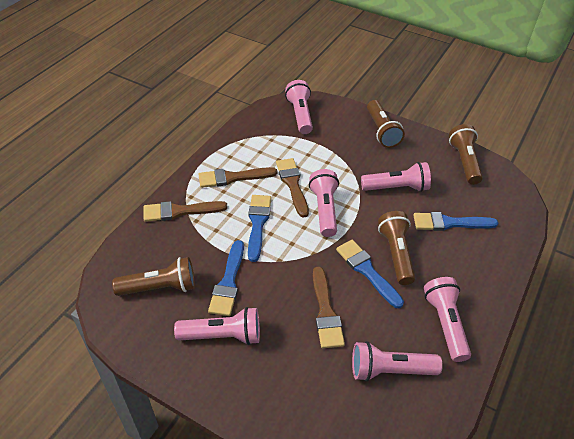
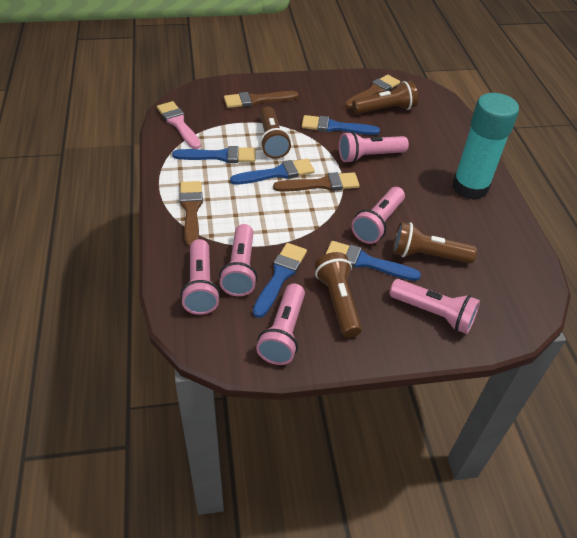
blue brush: 4 -> 5
pink brush: 0 -> 1
turquoise glue stick: 0 -> 1

